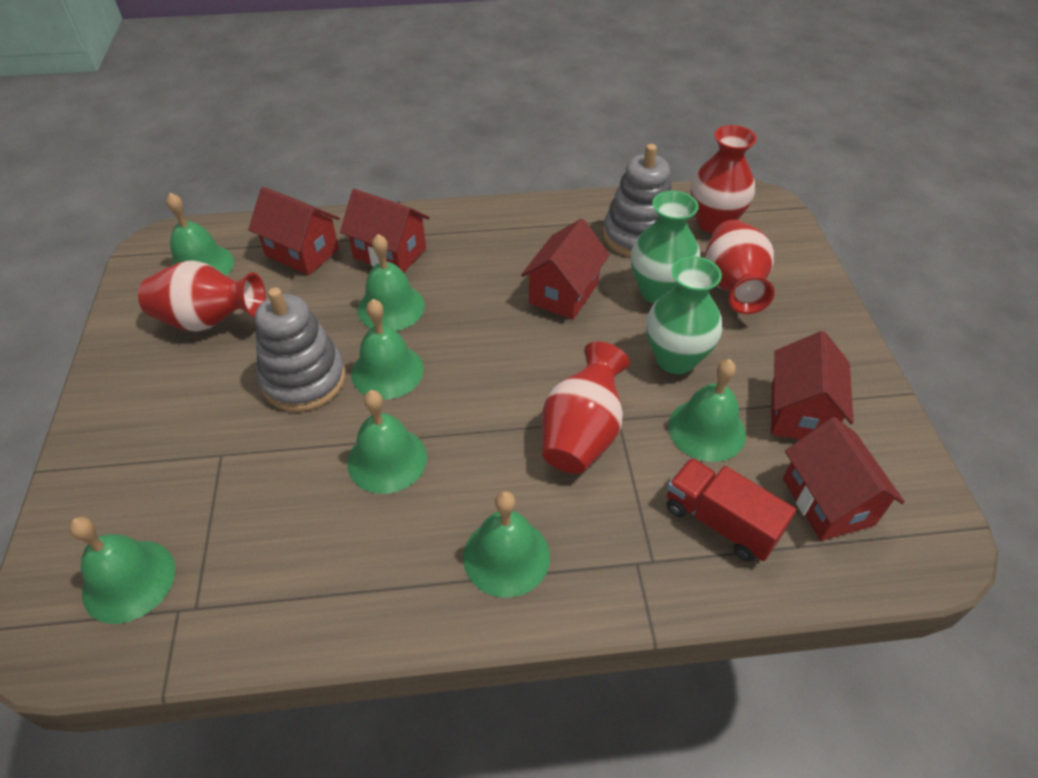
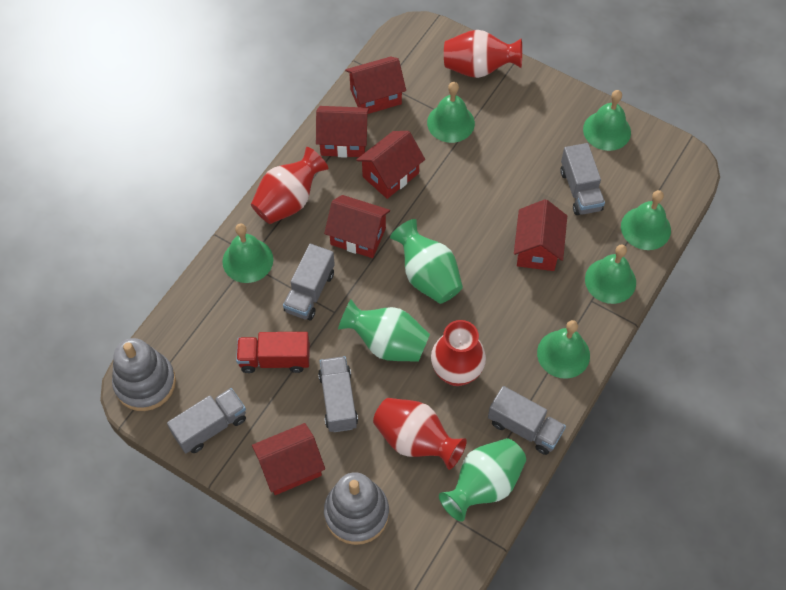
green bell: 7 -> 6
green vase: 2 -> 3
grey truck: 0 -> 5
red house: 5 -> 6

